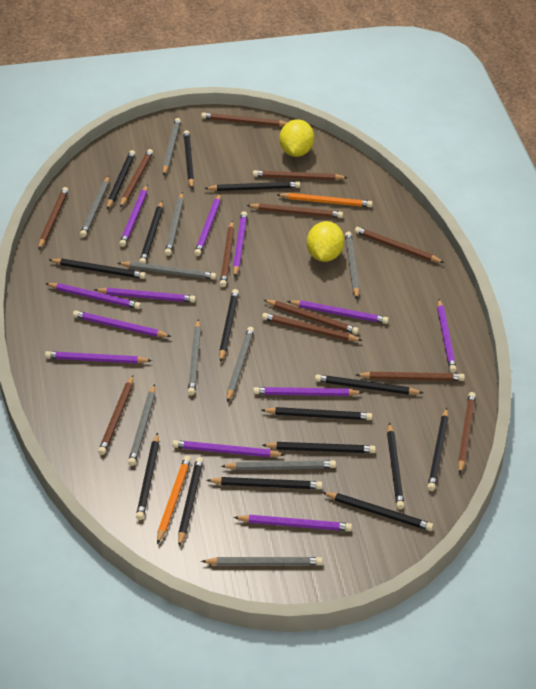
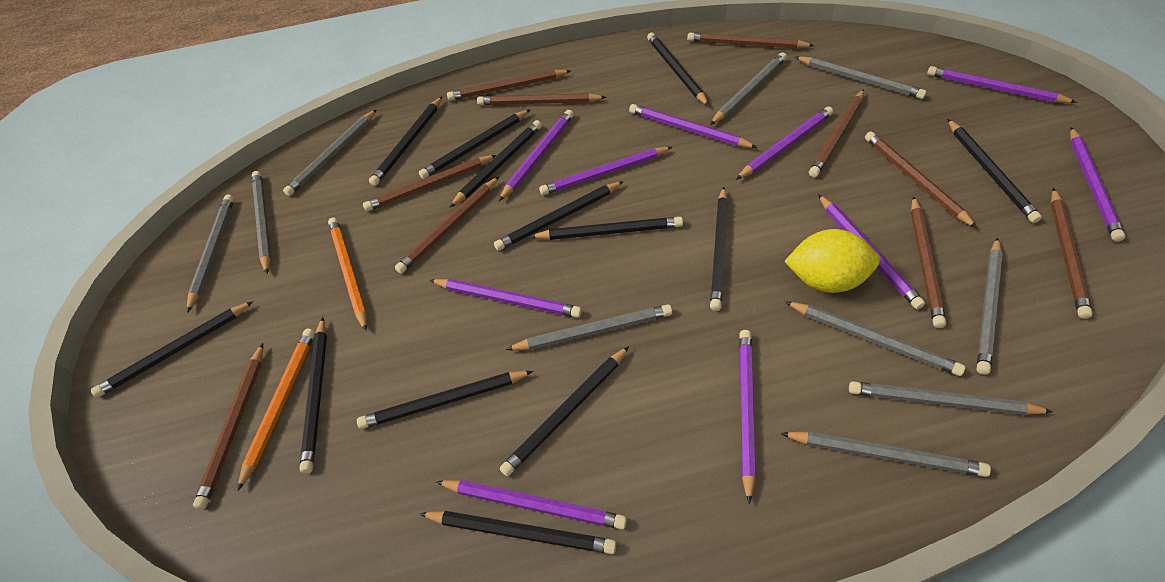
black pencil: 15 -> 13
brown pencil: 12 -> 10
purple pencil: 12 -> 10
yellow lemon: 2 -> 1

